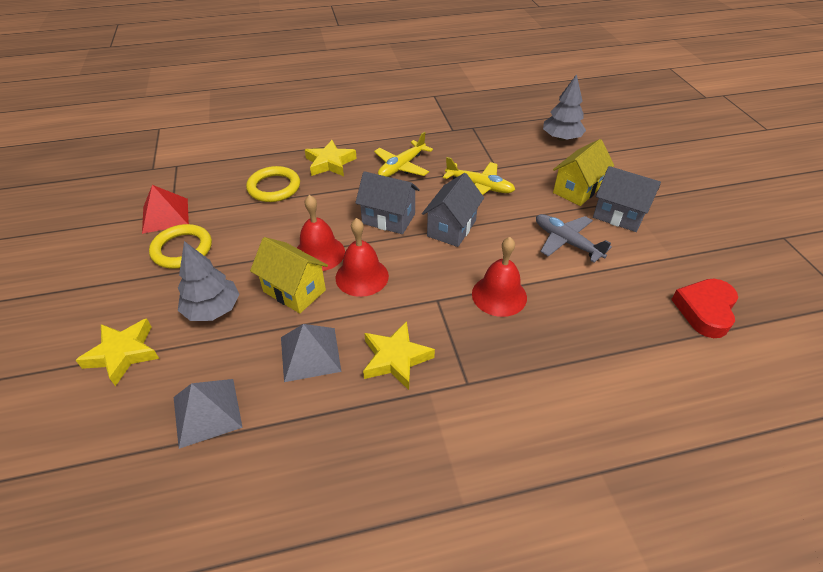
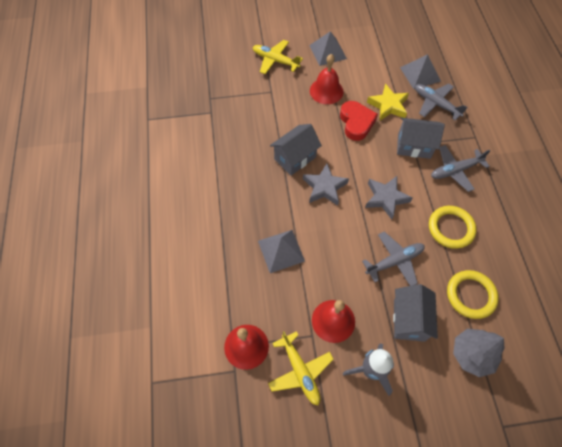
grey plane: 1 -> 3
grey pyramid: 2 -> 3
grey rocket: 0 -> 1
grey star: 0 -> 2
grey tree: 2 -> 1
red pyramid: 1 -> 0
yellow house: 2 -> 0
yellow star: 3 -> 1

